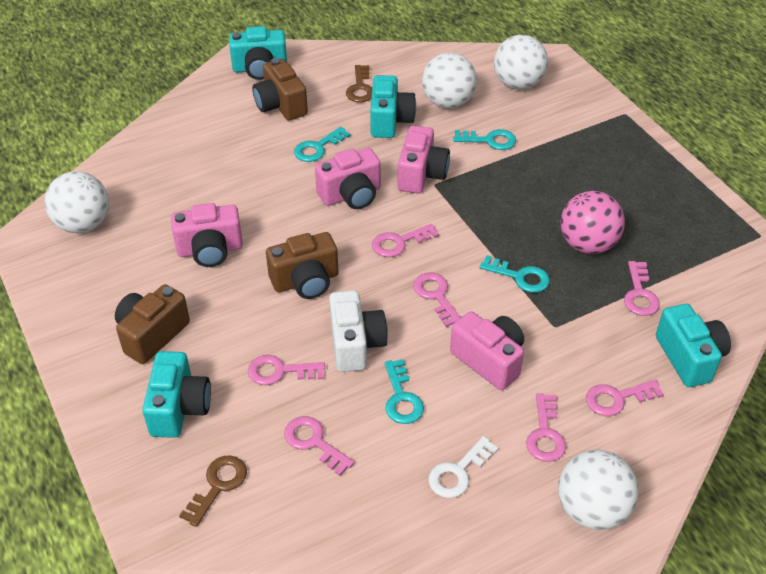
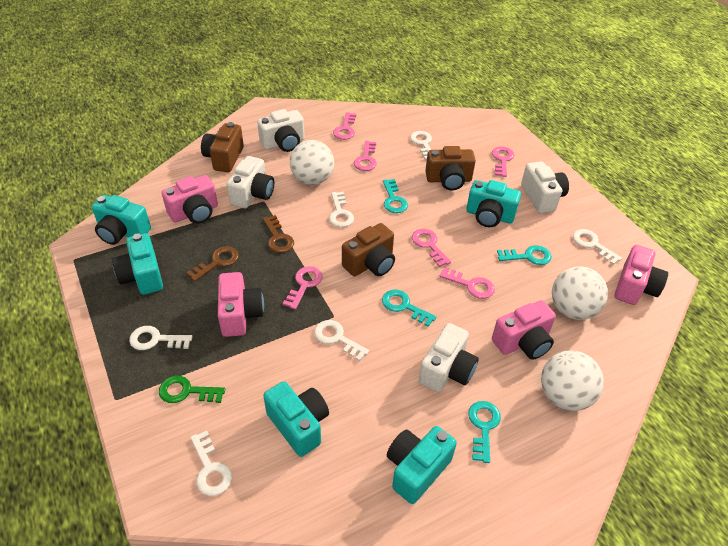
green key: 0 -> 1
pink ball: 1 -> 0
pink key: 7 -> 6
turquoise camera: 4 -> 5
white ball: 4 -> 3
white camera: 1 -> 4
white key: 1 -> 6

